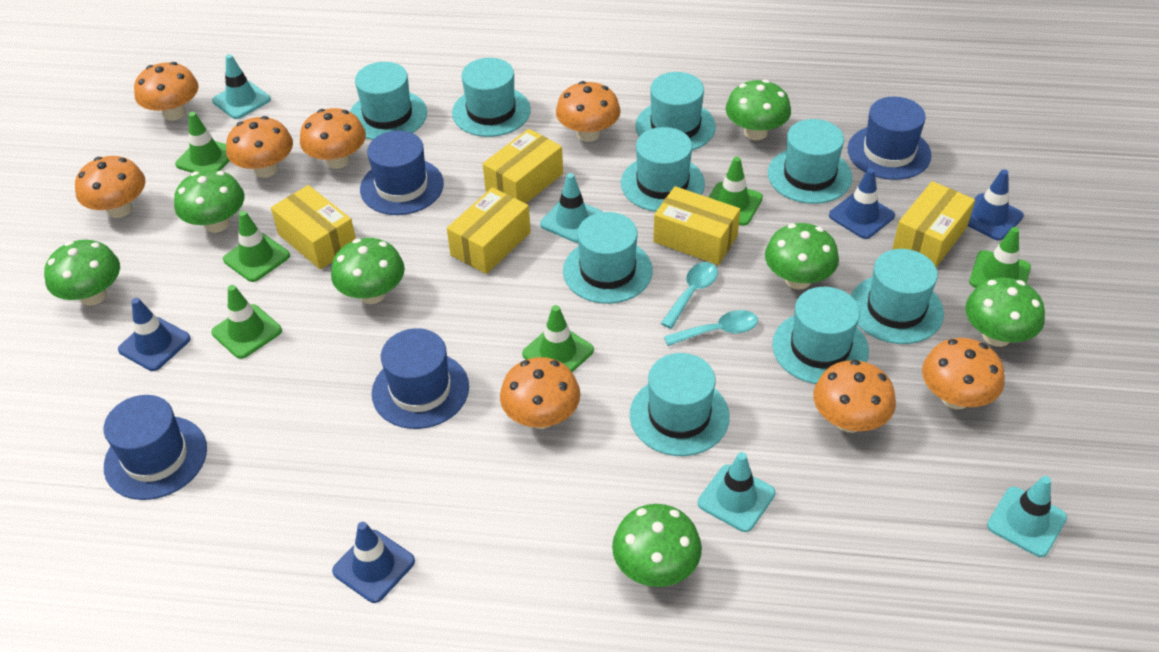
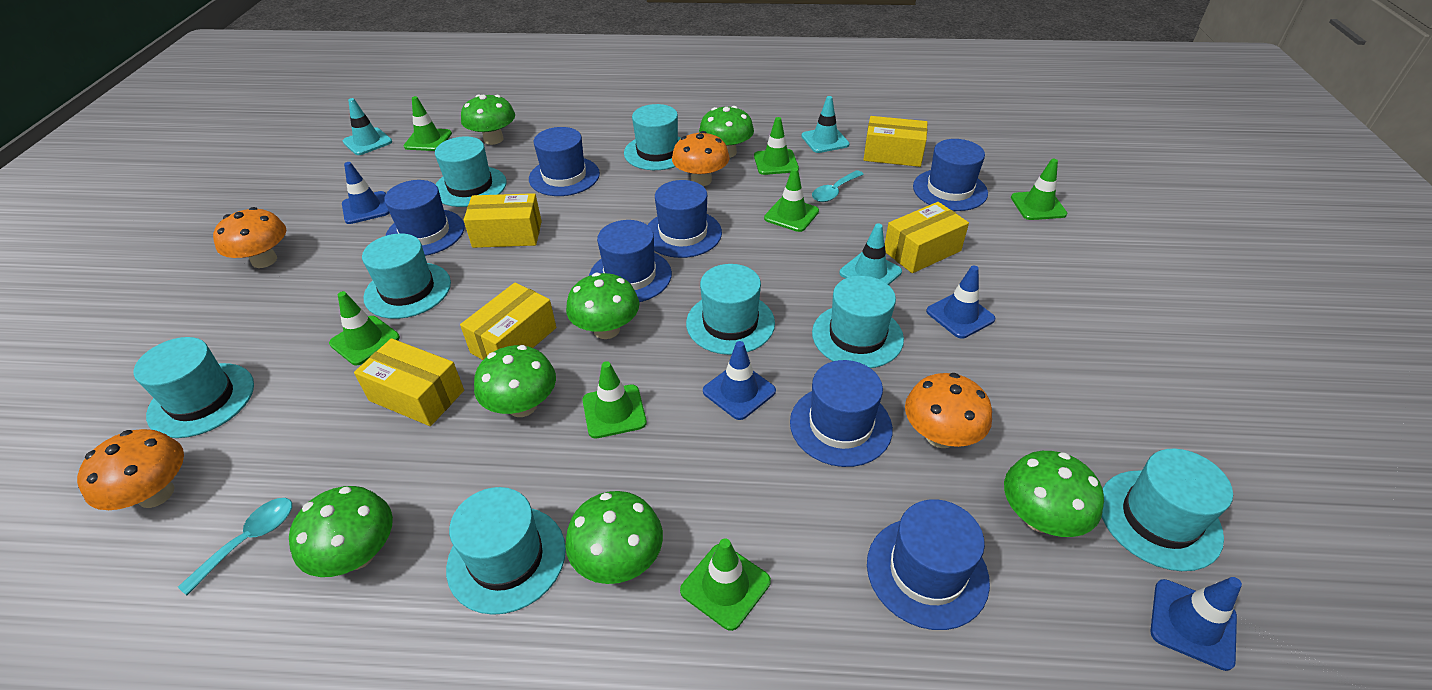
blue hat: 4 -> 7
green traffic cone: 6 -> 7
orange mushroom: 8 -> 4
turquoise hat: 9 -> 8
turquoise traffic cone: 4 -> 3

